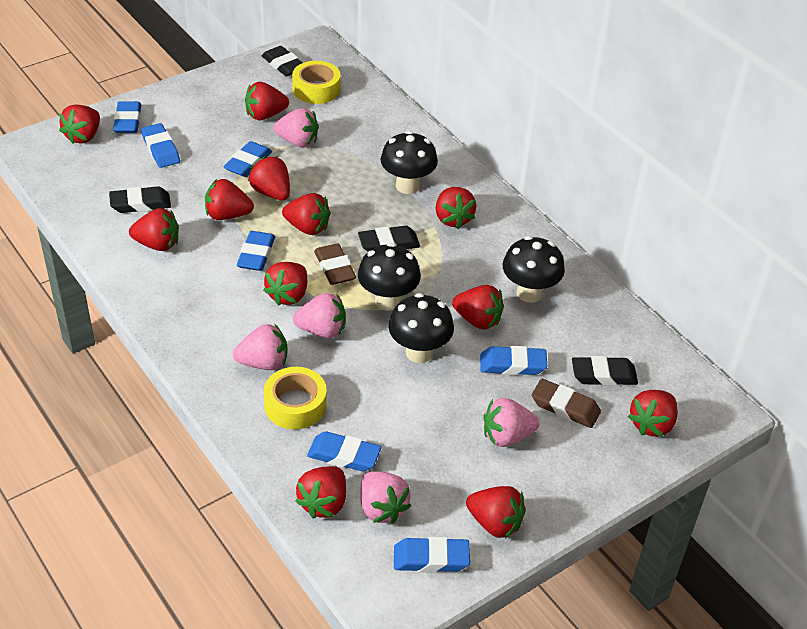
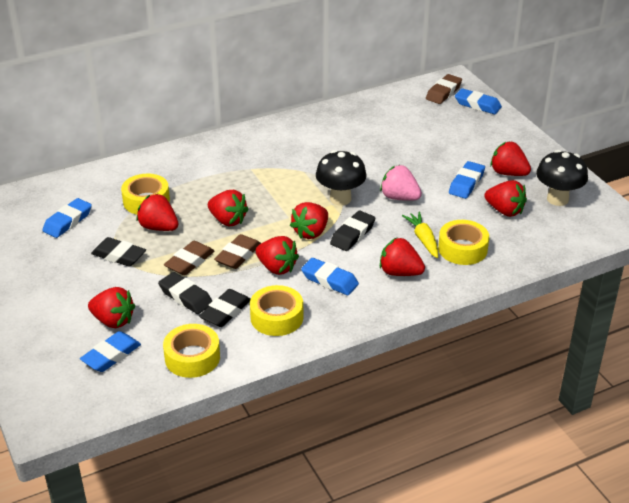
black mushroom: 4 -> 2
blue eraser: 7 -> 5
brown eraser: 2 -> 3
pink strawberry: 5 -> 1
red strawberry: 12 -> 8
yellow carrot: 0 -> 1
yellow tape: 2 -> 4

